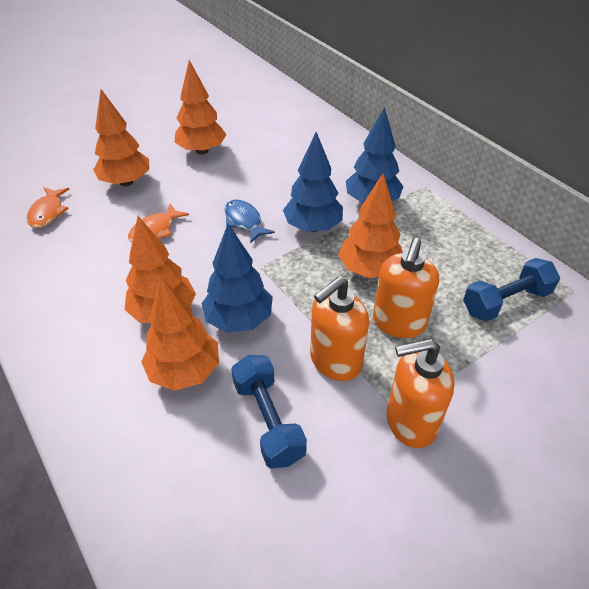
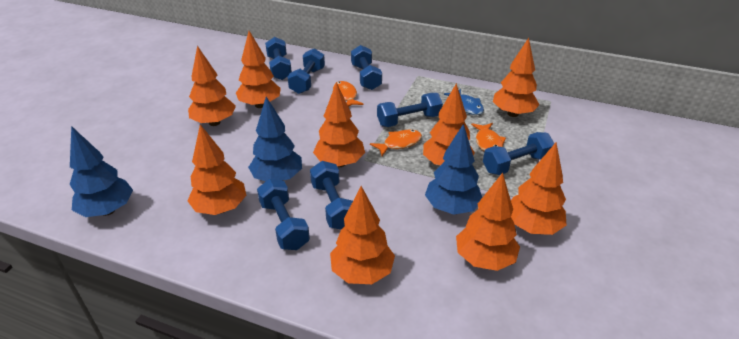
blue dumbbell: 2 -> 7
orange fish: 2 -> 3
orange soap dispenser: 3 -> 0
orange tree: 5 -> 9

